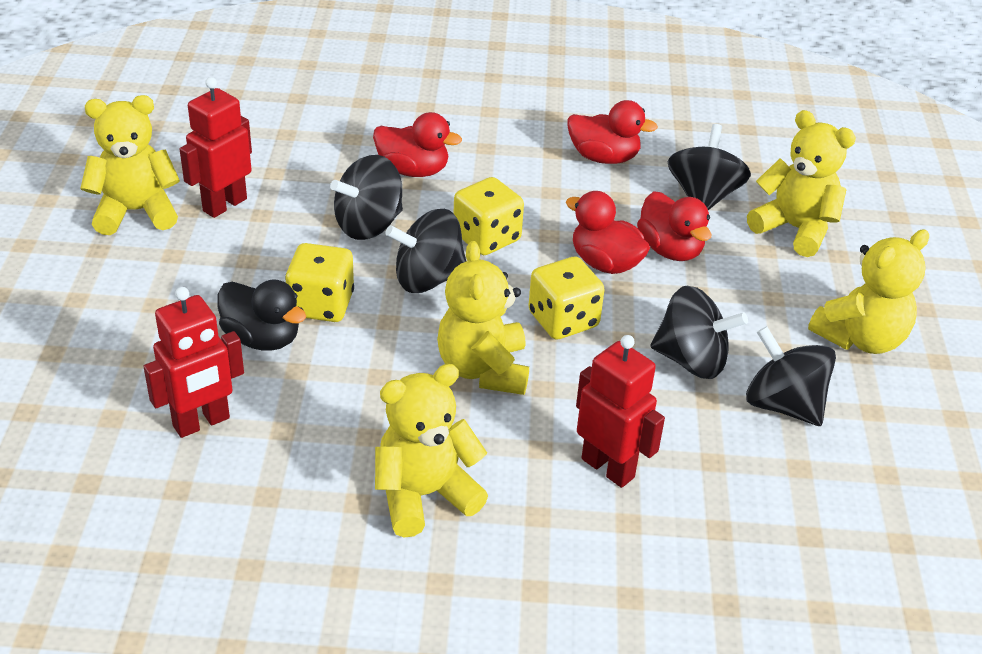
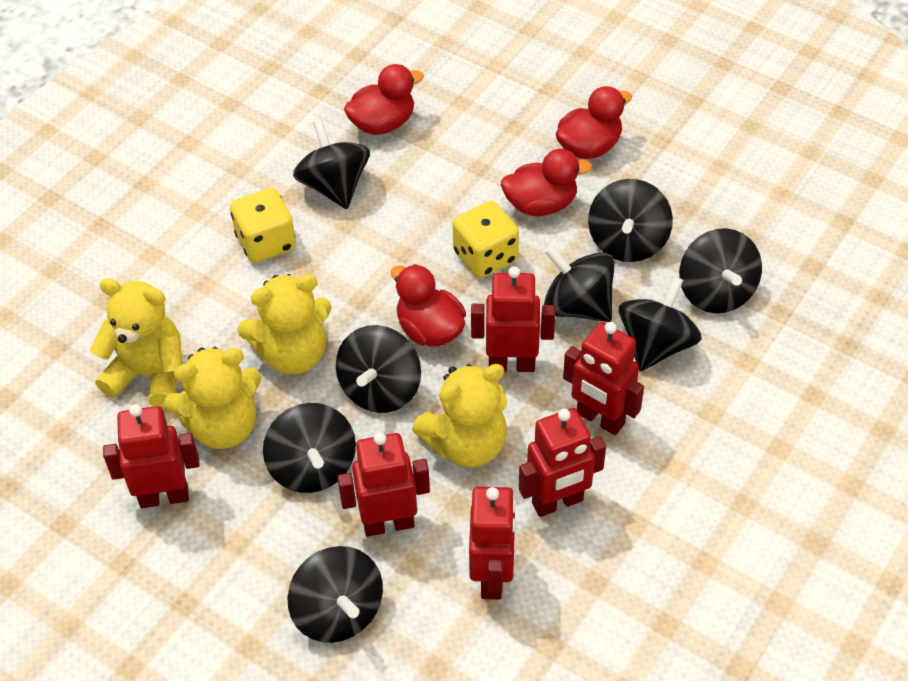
black duck: 1 -> 0
black spinning top: 5 -> 8
red robot: 3 -> 6
yellow dice: 3 -> 2
yellow teddy bear: 5 -> 4

